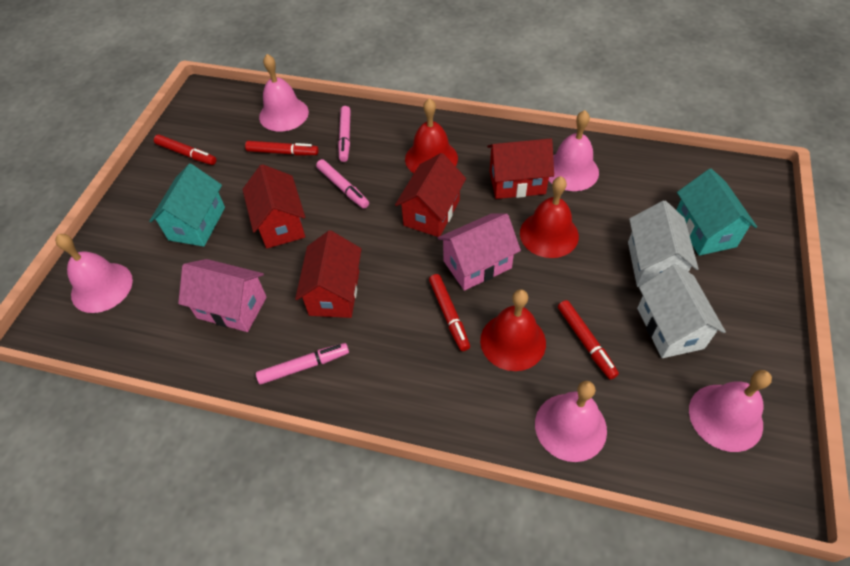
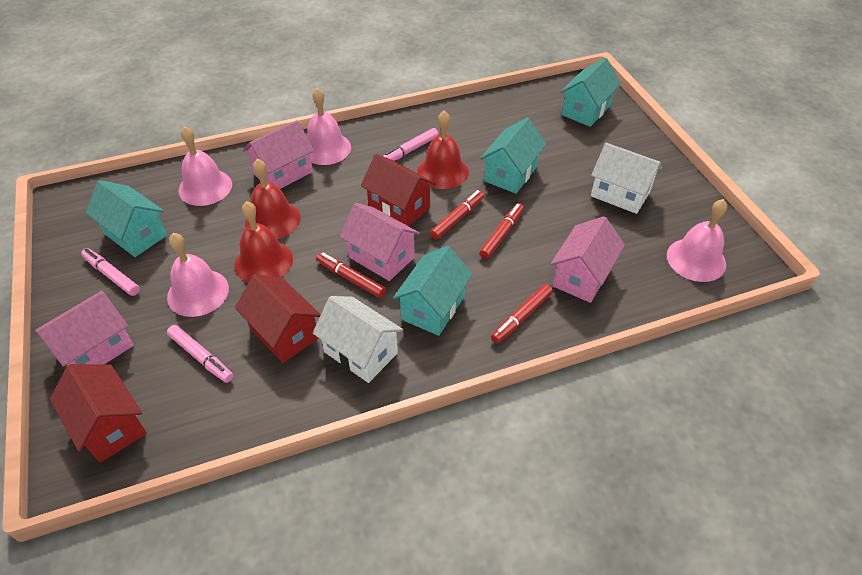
pink bell: 5 -> 4
pink house: 2 -> 4
red house: 4 -> 3
turquoise house: 2 -> 4

